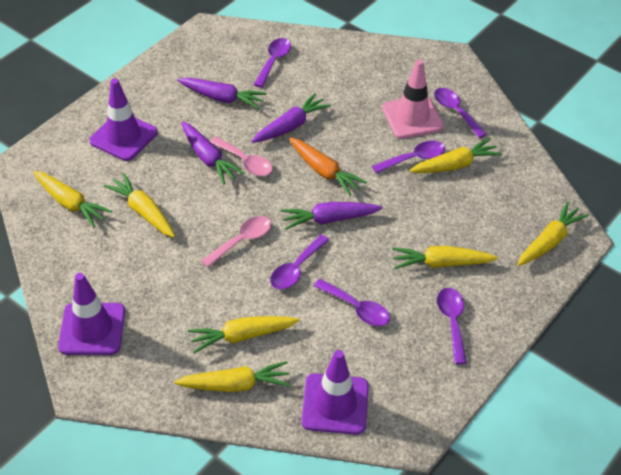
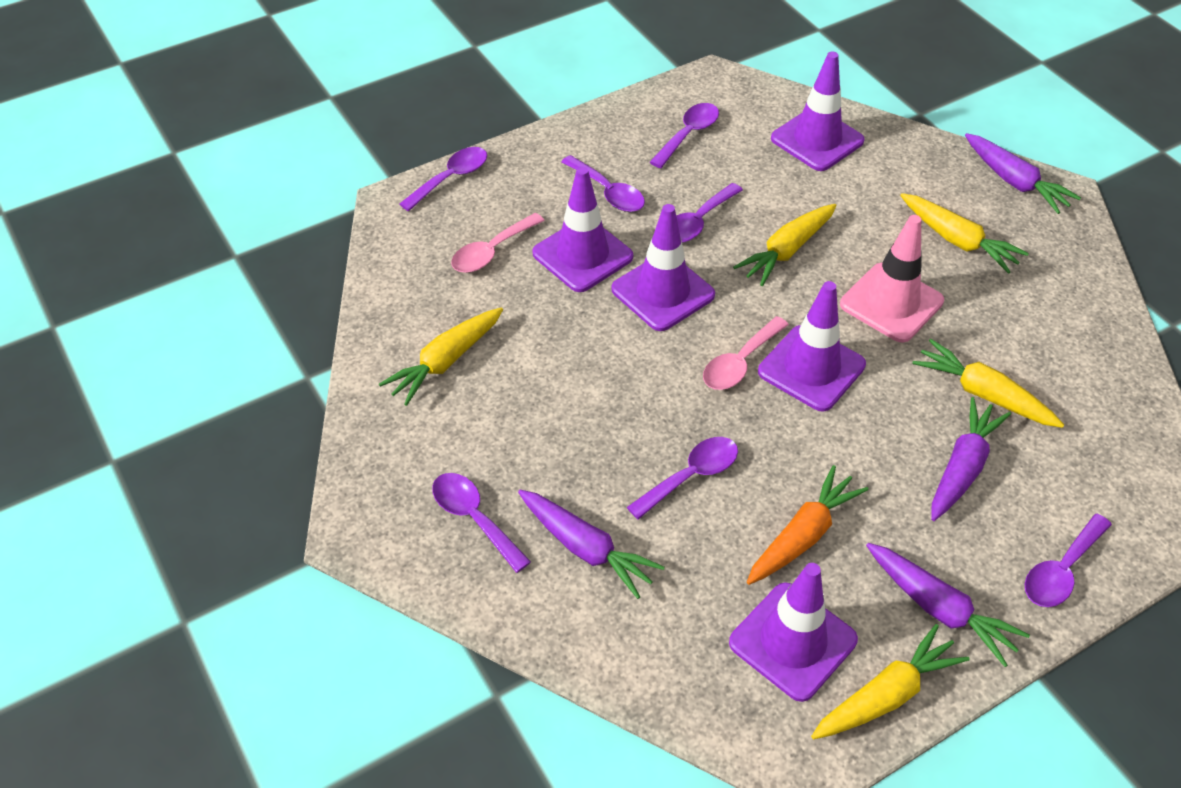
purple spoon: 6 -> 7
purple traffic cone: 3 -> 5
yellow carrot: 7 -> 5

